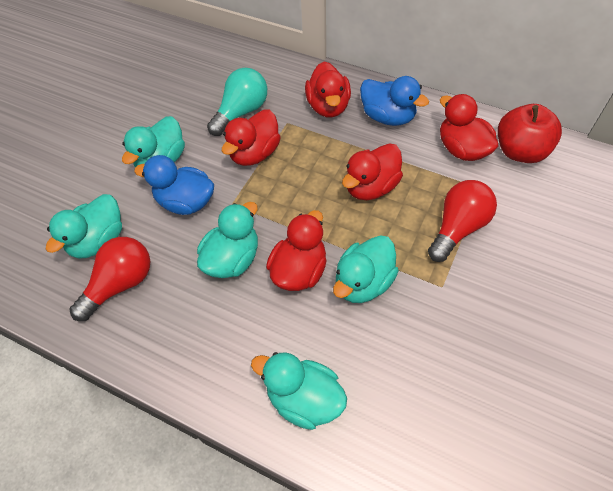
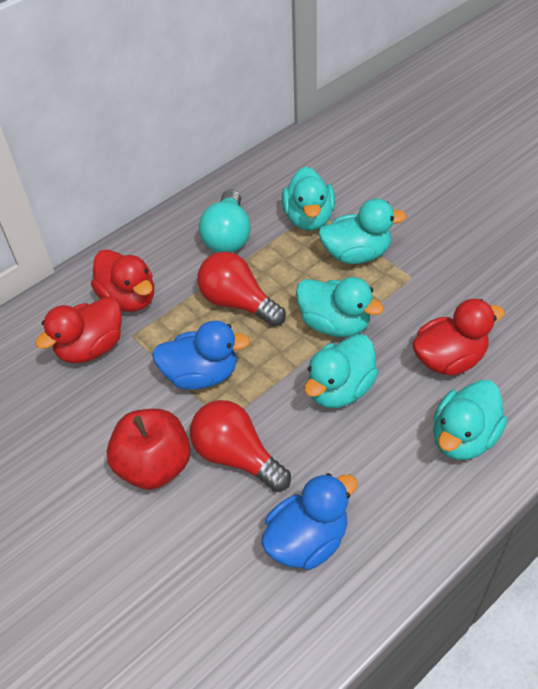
red duck: 5 -> 3

